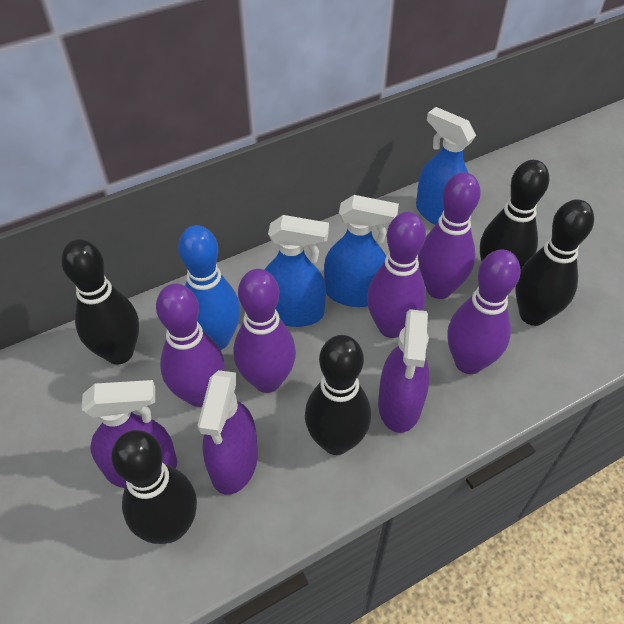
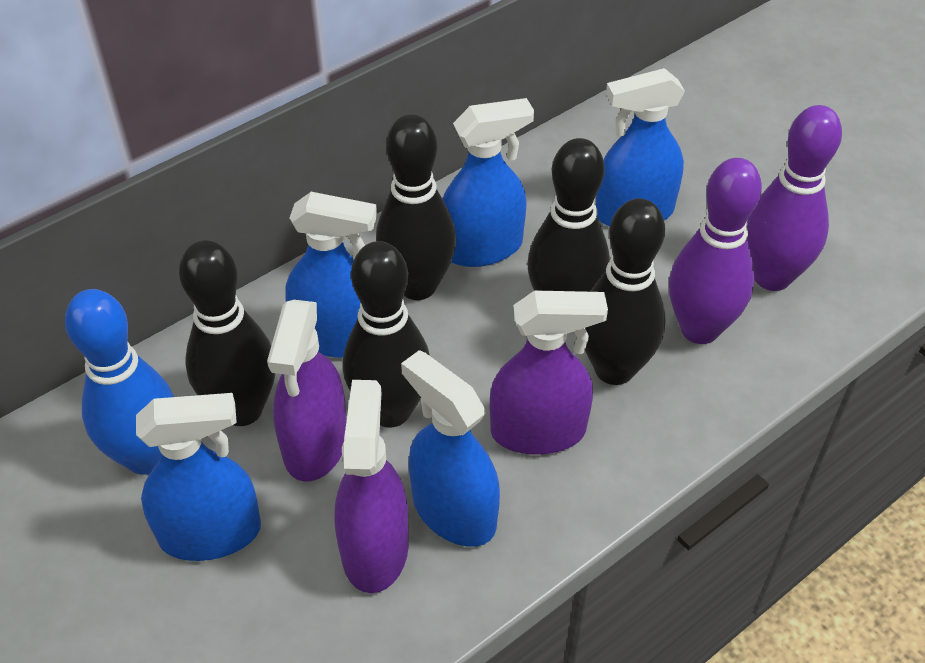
blue spray bottle: 3 -> 5
purple bowling pin: 5 -> 2

